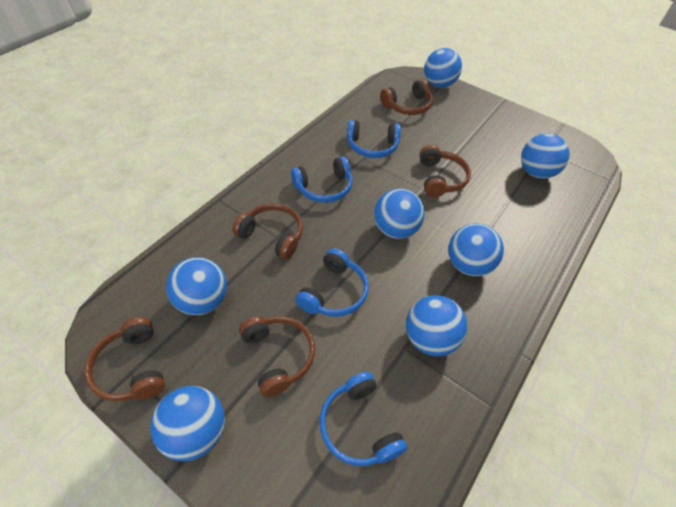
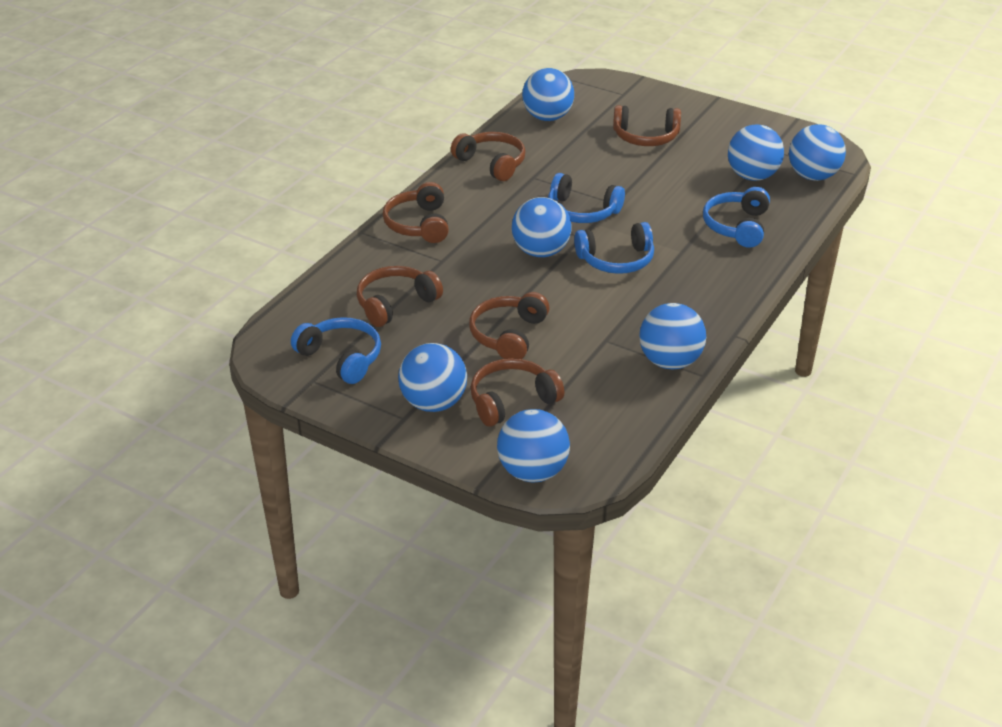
brown headphones: 5 -> 6

